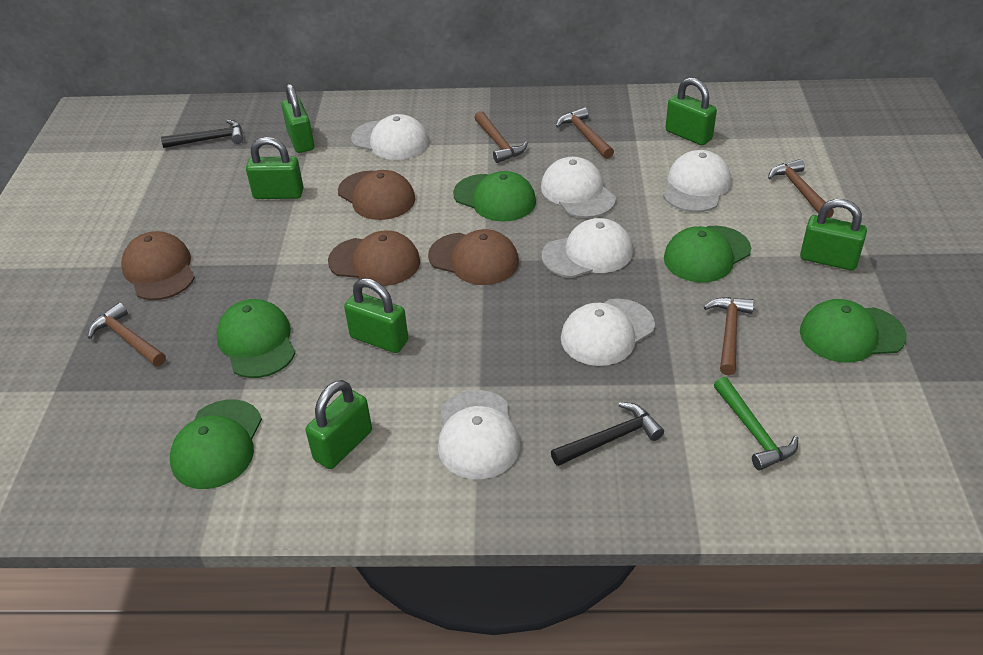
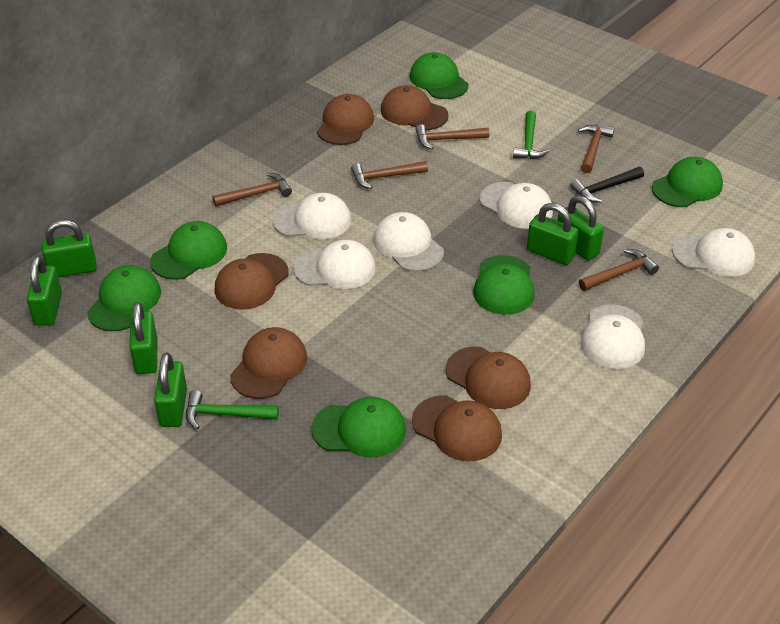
black hammer: 2 -> 1
brown cap: 4 -> 6
green cap: 5 -> 6
green hammer: 1 -> 2

